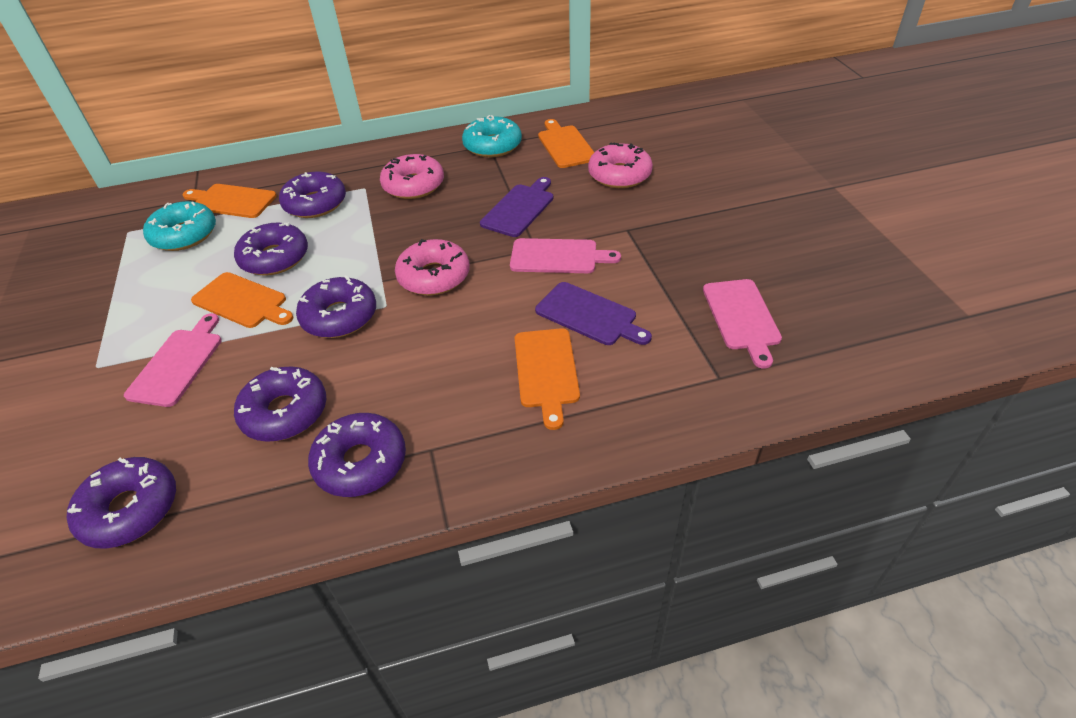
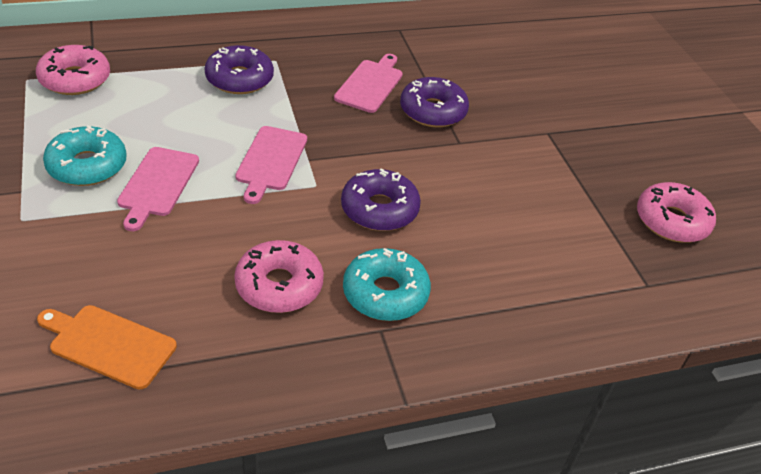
orange cutting board: 4 -> 1
purple cutting board: 2 -> 0
purple donut: 6 -> 3

